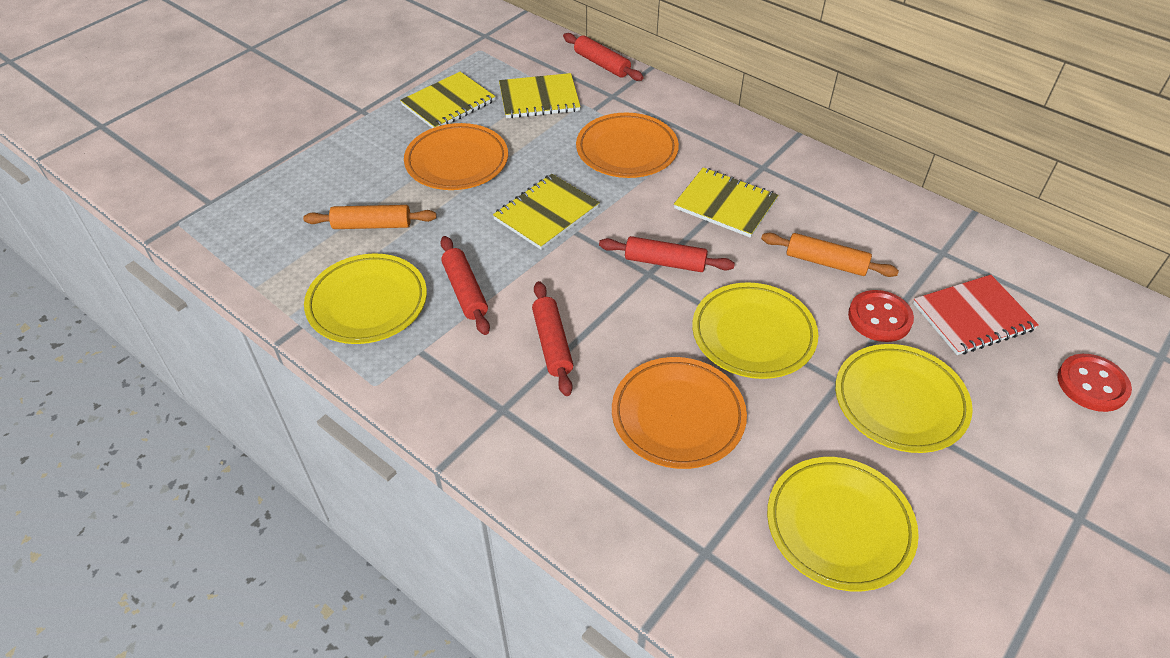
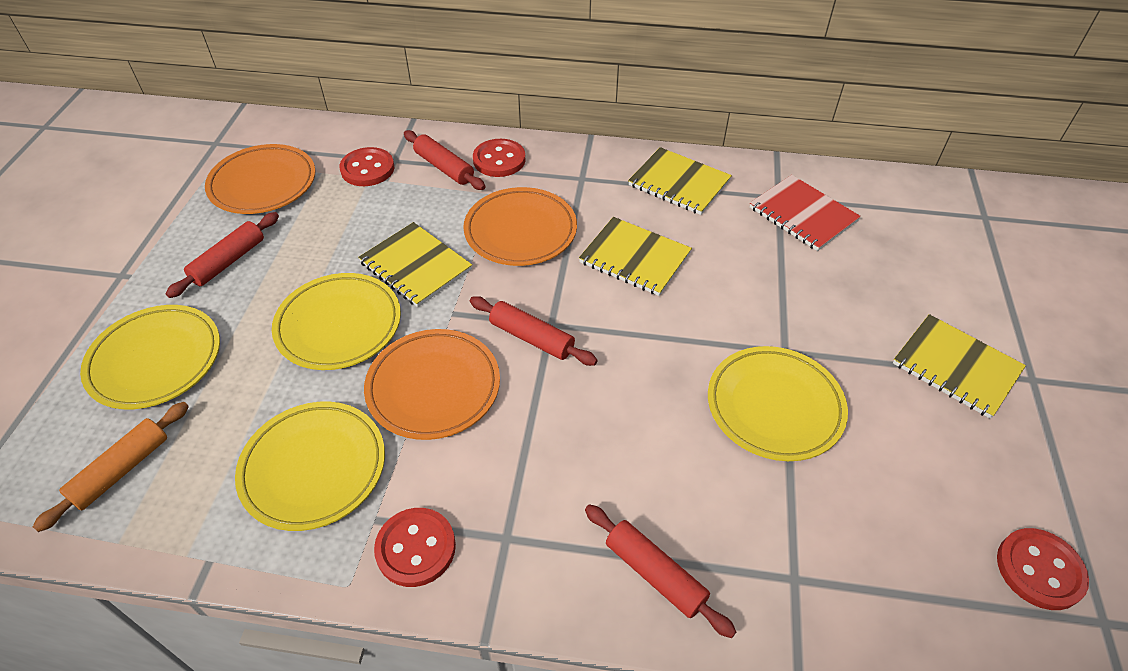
orange rolling pin: 2 -> 1
red button: 2 -> 4

